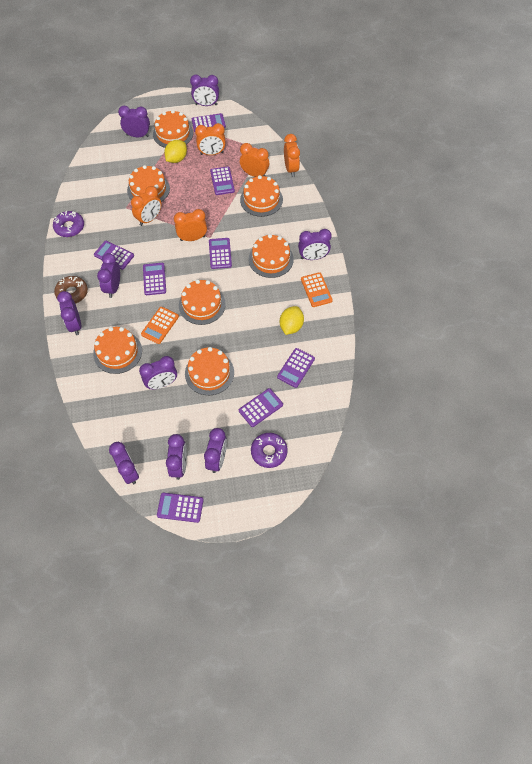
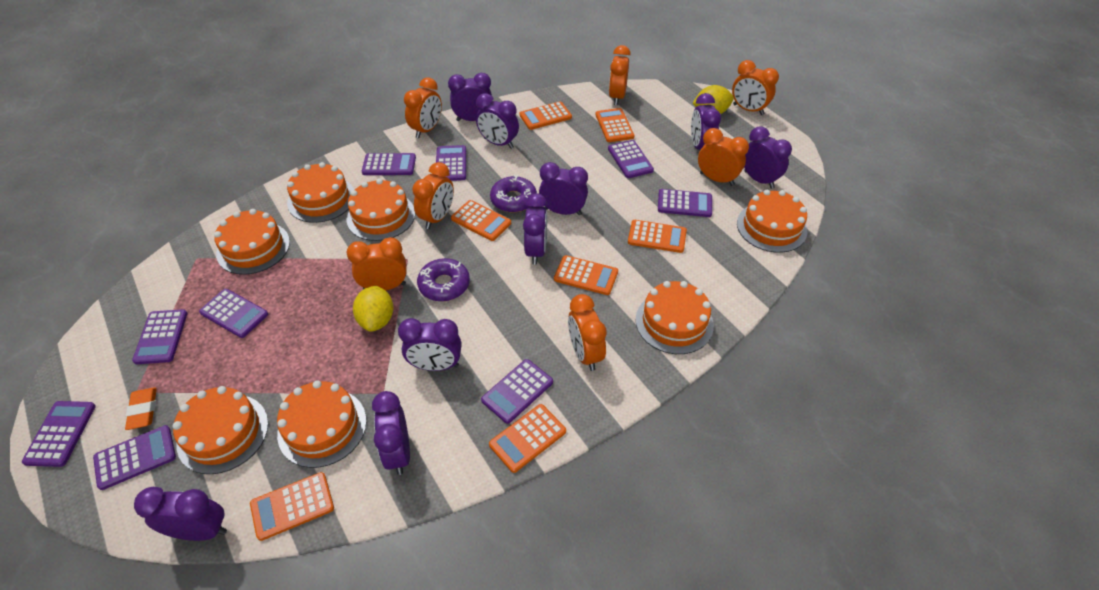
brown donut: 1 -> 0
orange calculator: 2 -> 7
orange clock: 5 -> 7
orange eraser: 0 -> 1
purple calculator: 8 -> 9

